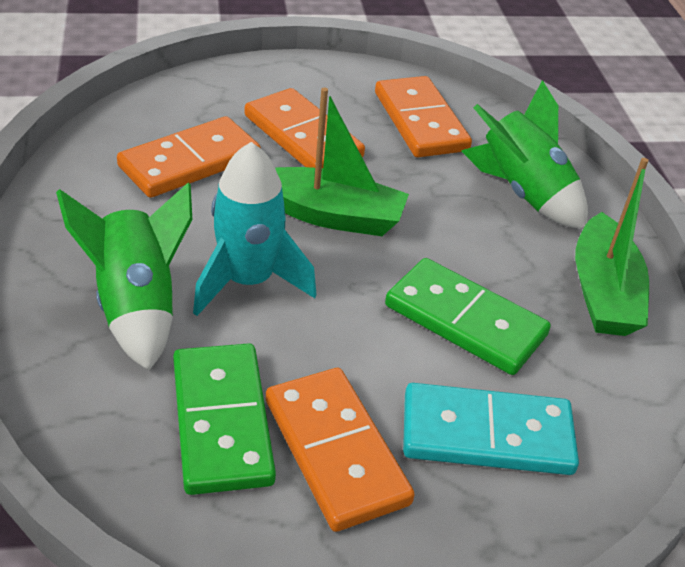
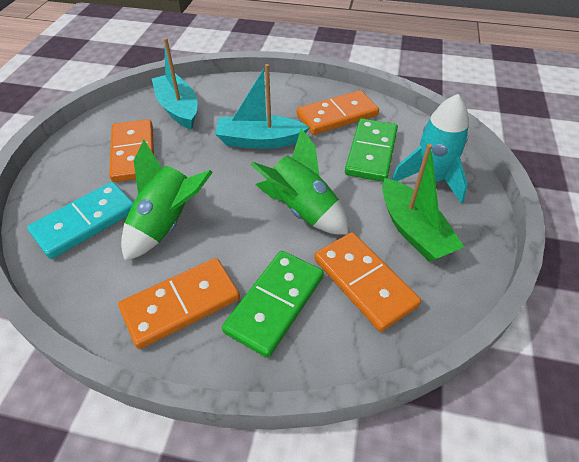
green boat: 2 -> 1
turquoise boat: 0 -> 2

